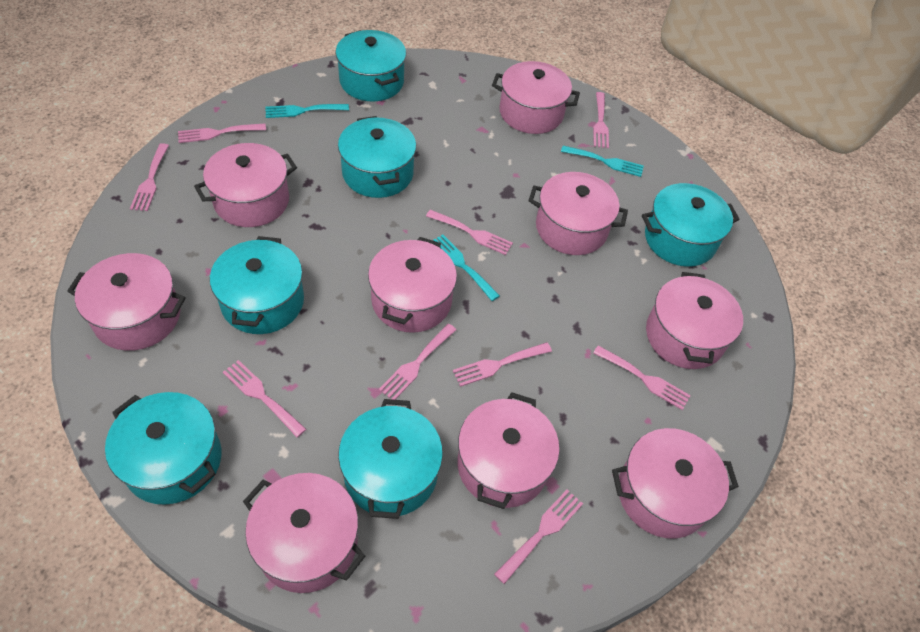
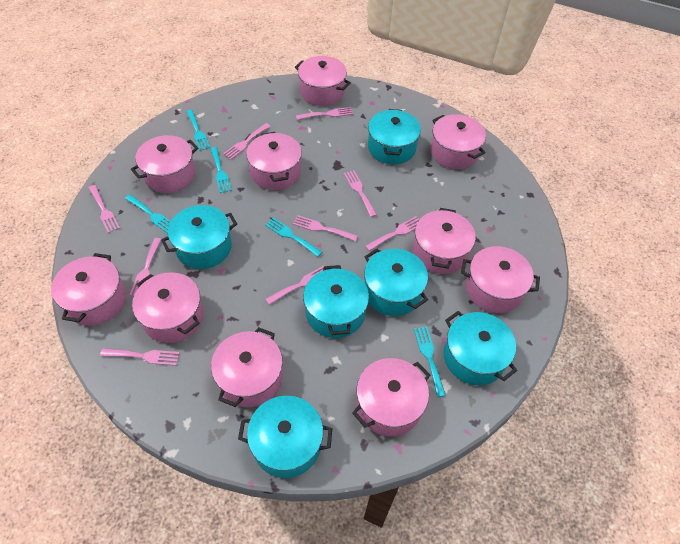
pink pot: 9 -> 10
turquoise fork: 3 -> 5

